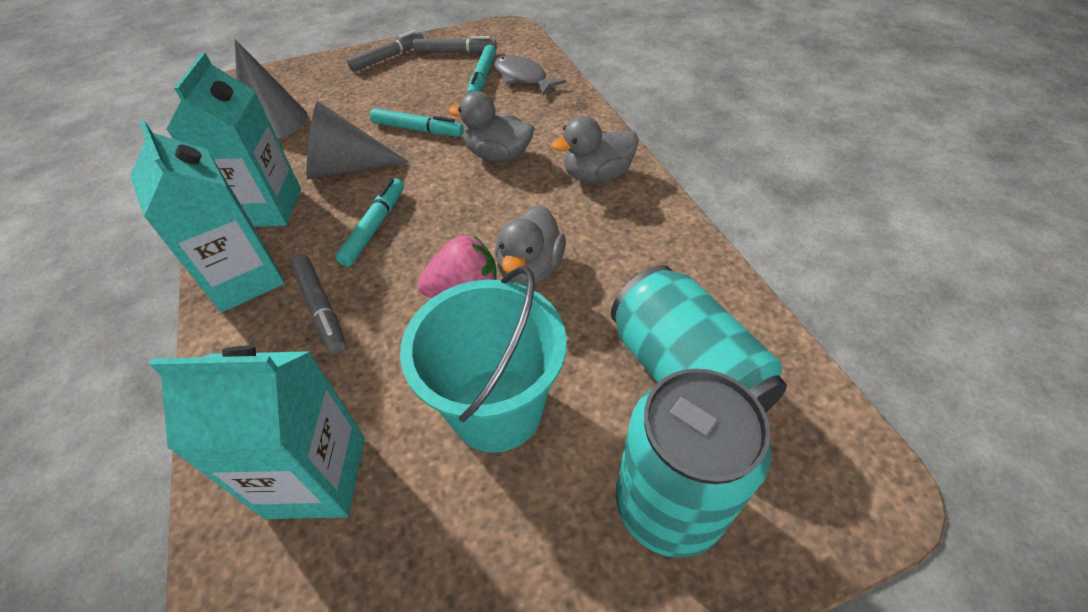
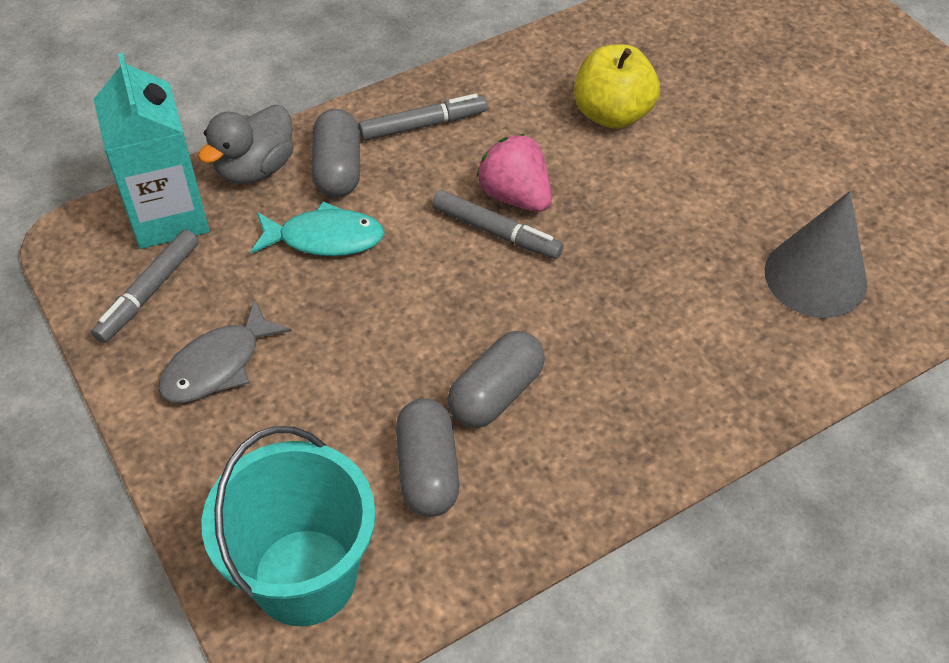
grey capsule: 0 -> 3
grey cone: 2 -> 1
grey duck: 3 -> 1
turquoise can: 2 -> 0
turquoise carton: 3 -> 1
turquoise fish: 0 -> 1
turquoise marker: 3 -> 0
yellow apple: 0 -> 1

